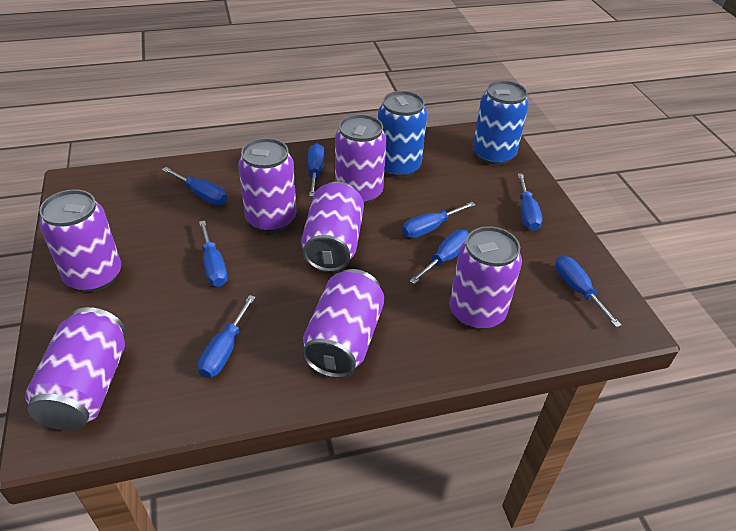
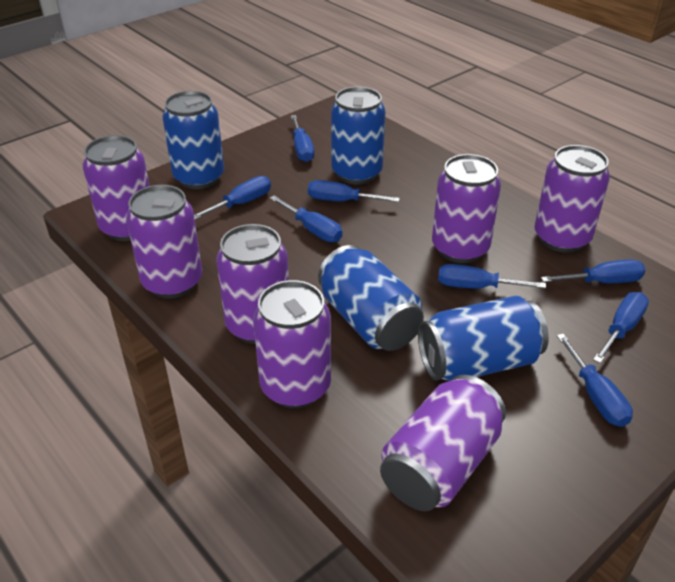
blue can: 2 -> 4

